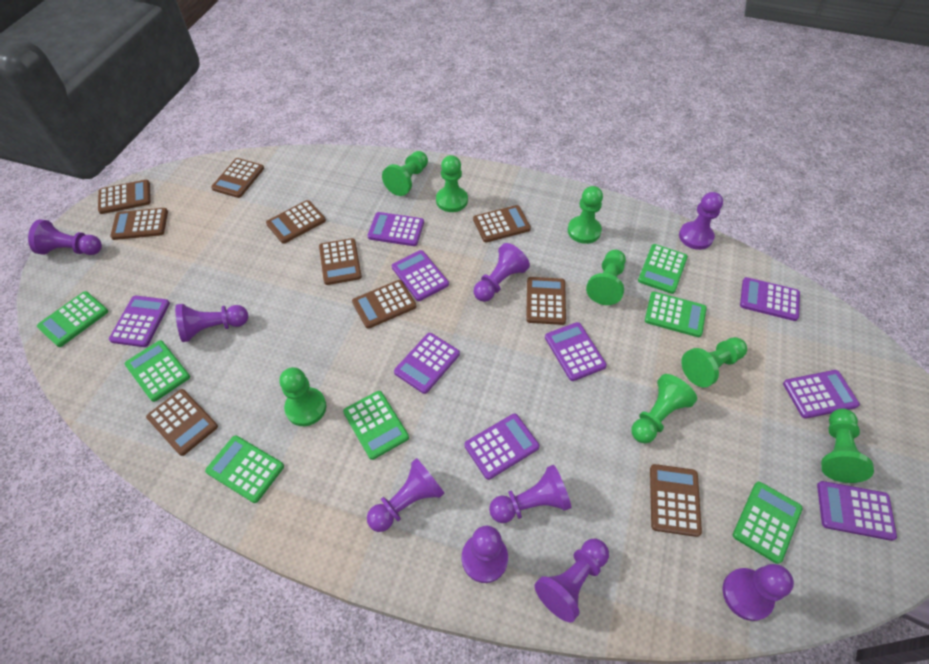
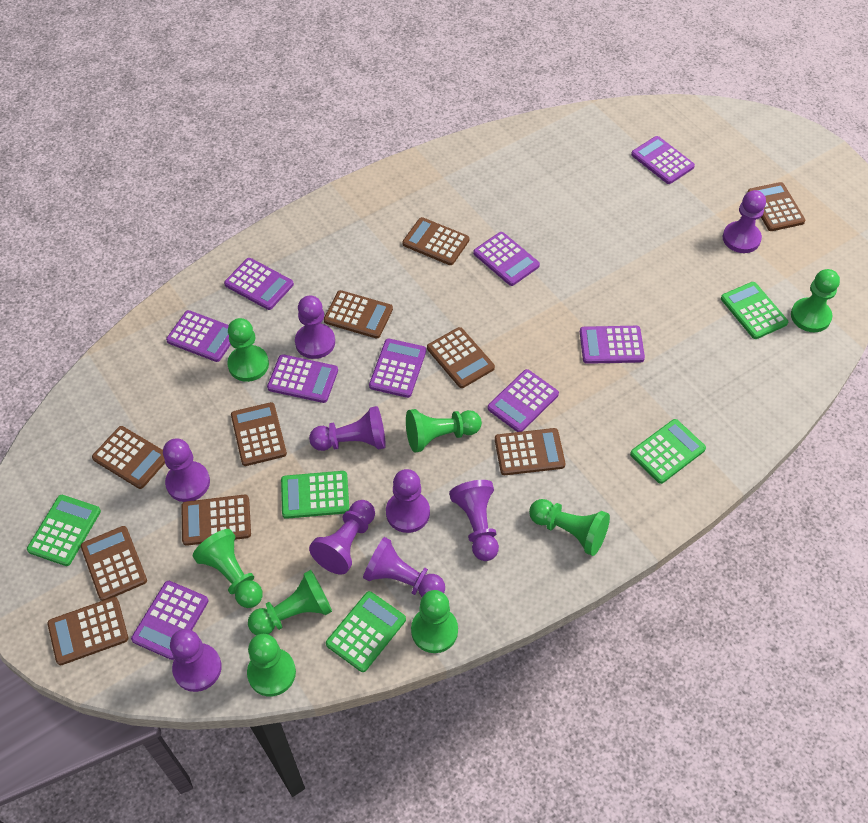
green calculator: 7 -> 5

